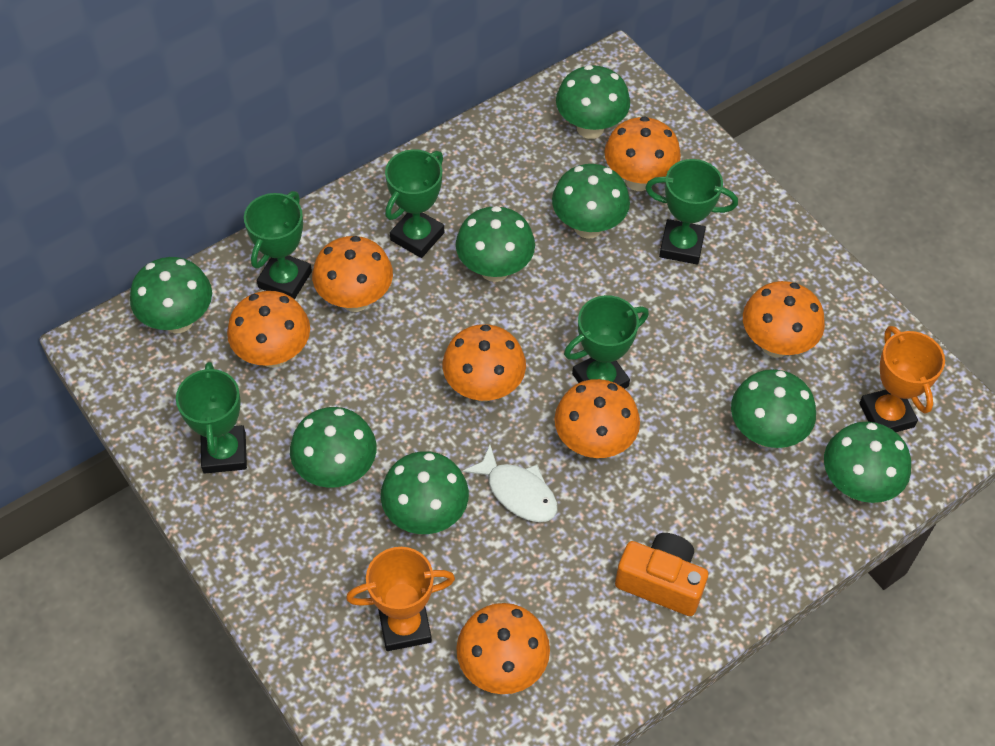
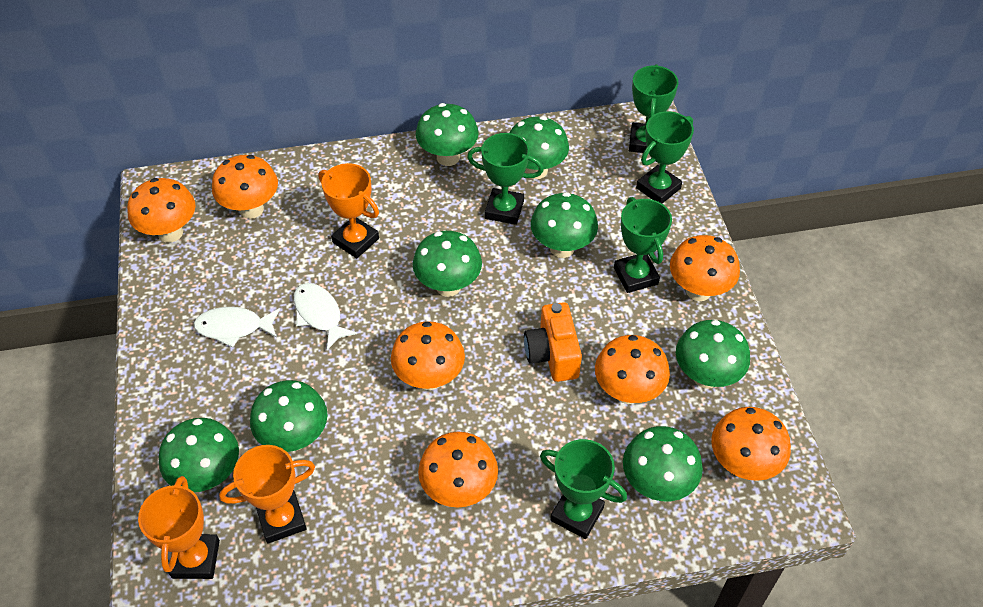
orange trophy: 2 -> 3
white fish: 1 -> 2

